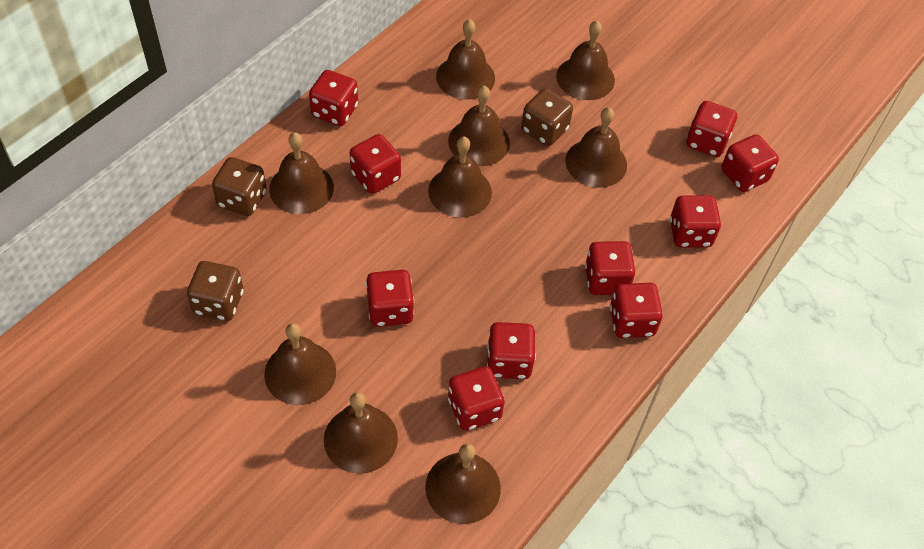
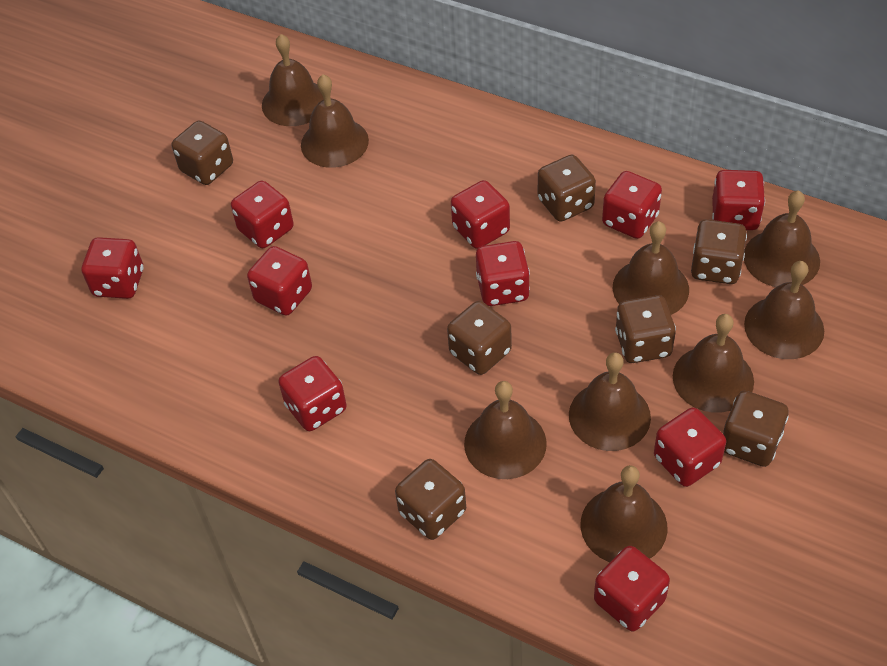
brown dice: 3 -> 7

